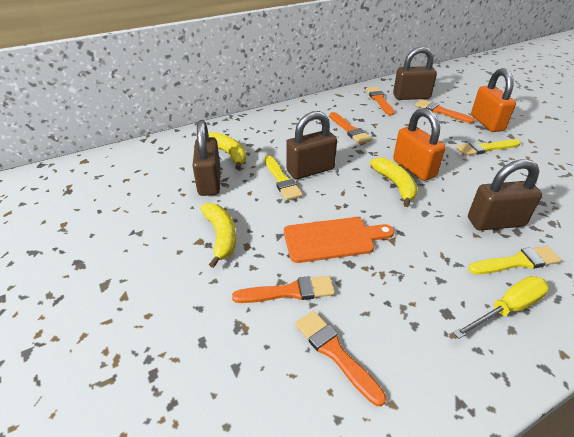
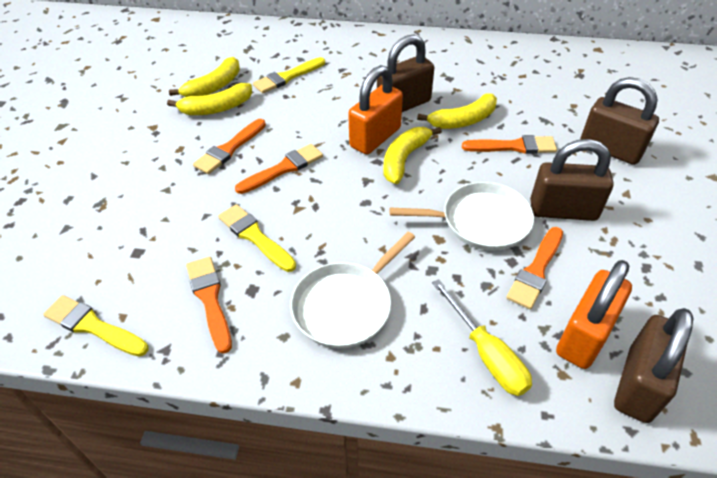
orange cutting board: 1 -> 0
white pan: 0 -> 2
yellow banana: 3 -> 4

